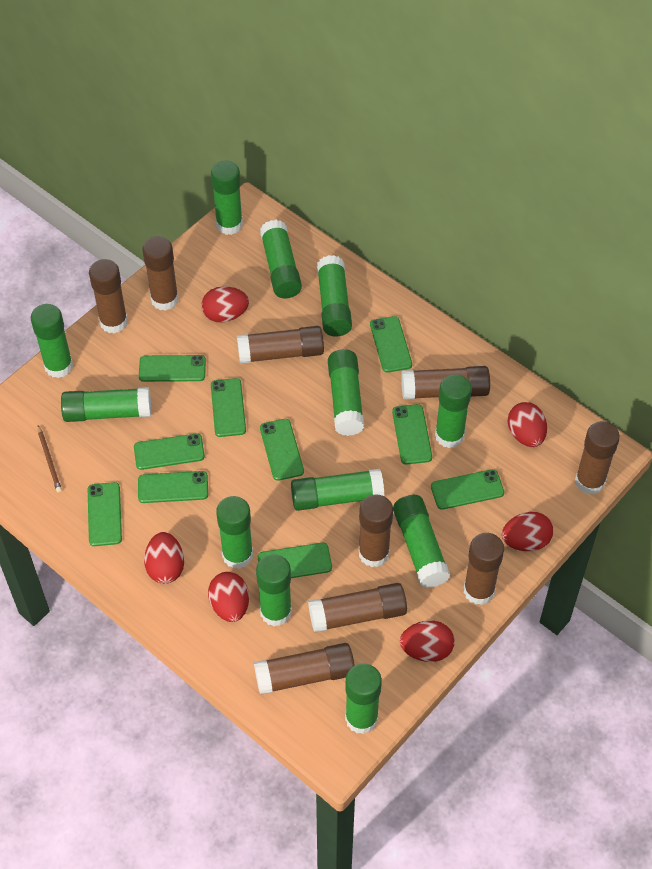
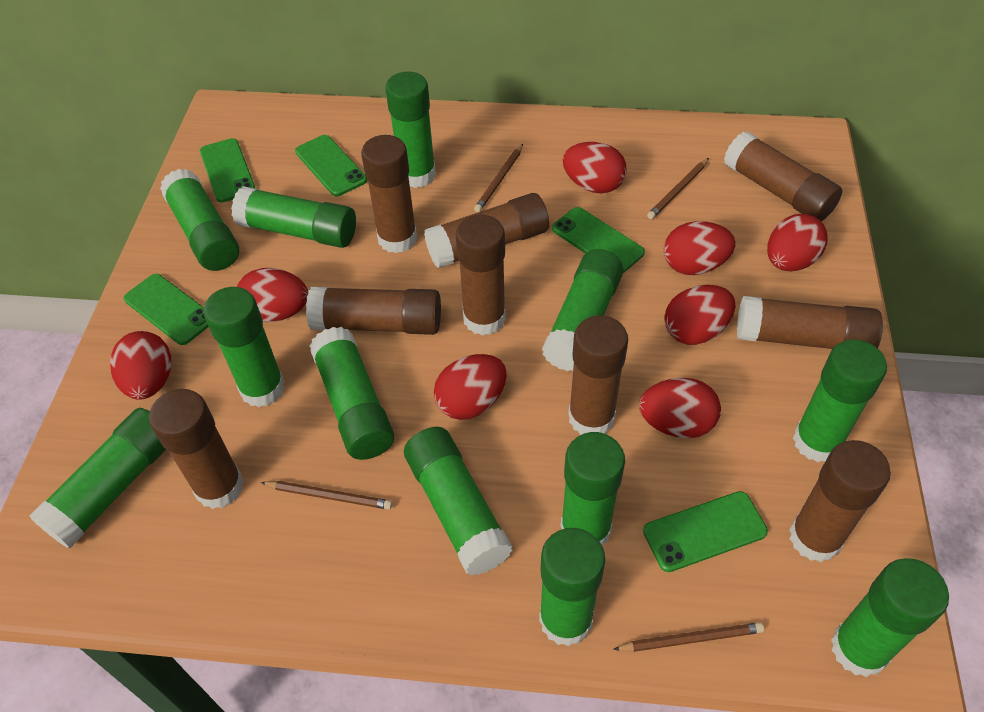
brown pencil: 1 -> 4
green phone: 10 -> 5
red egg: 6 -> 8

